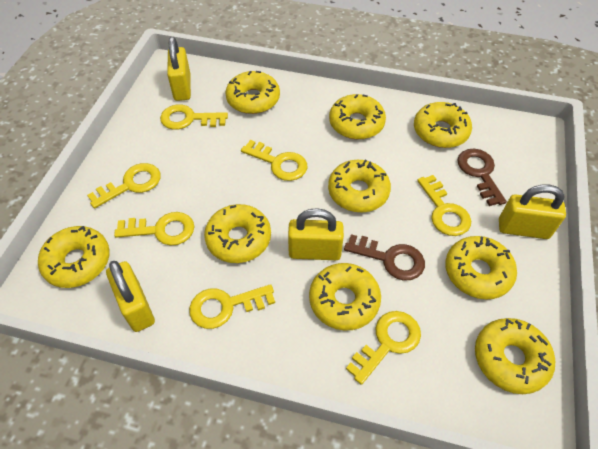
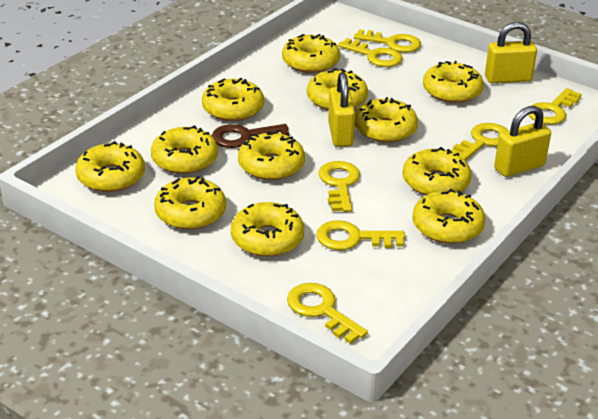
brown key: 2 -> 1
yellow donut: 9 -> 12
yellow padlock: 4 -> 3

